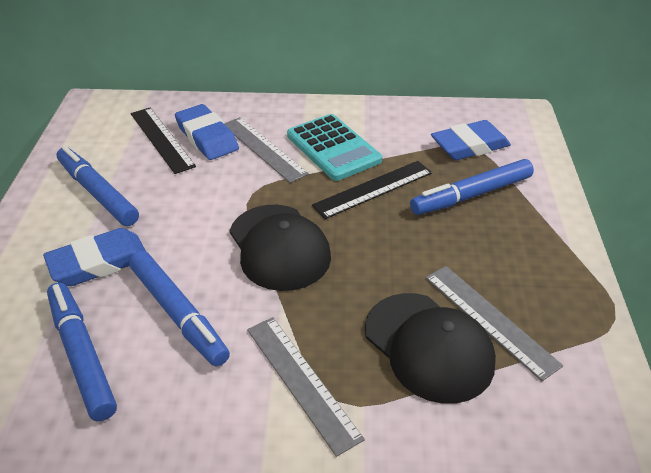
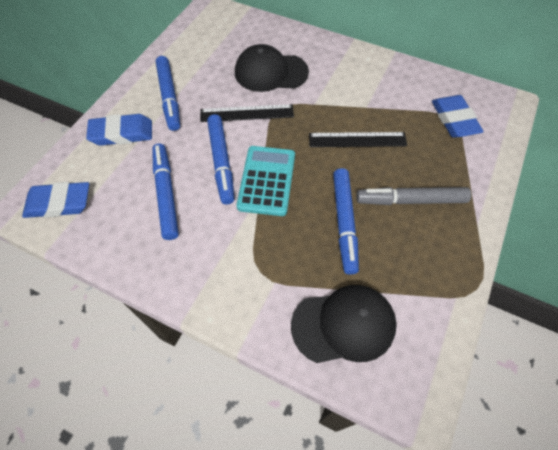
grey marker: 0 -> 1
grey ruler: 3 -> 0

